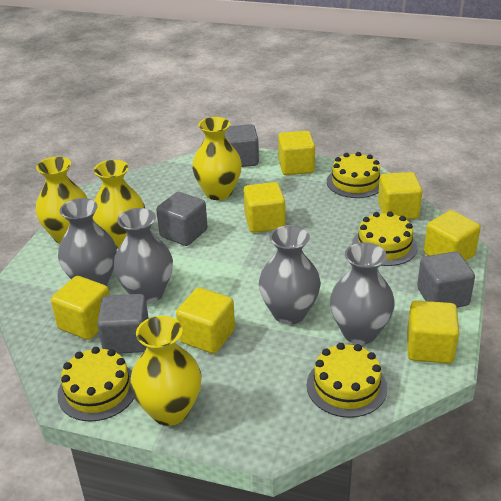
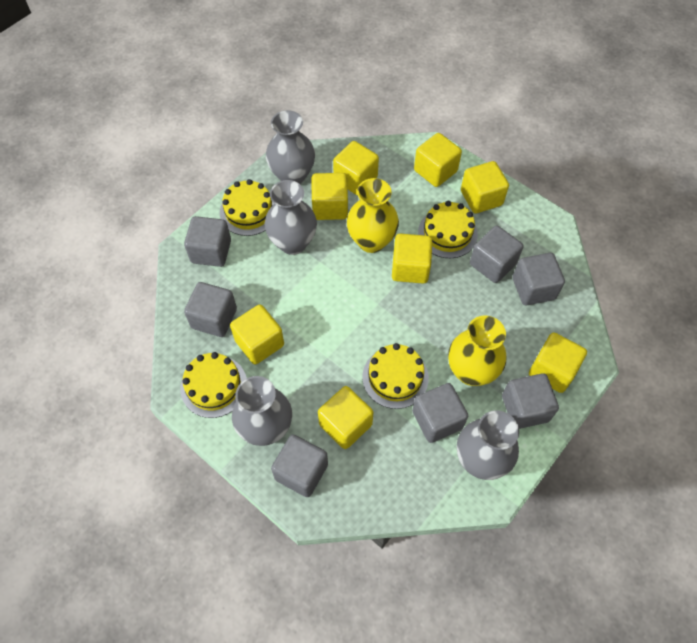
grey cube: 4 -> 7
yellow cube: 7 -> 8
yellow vase: 4 -> 2

